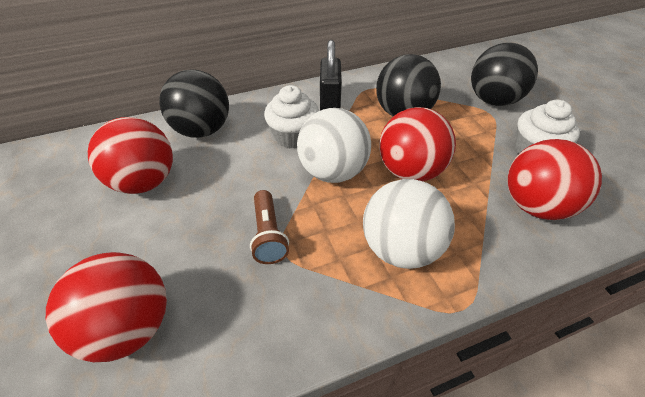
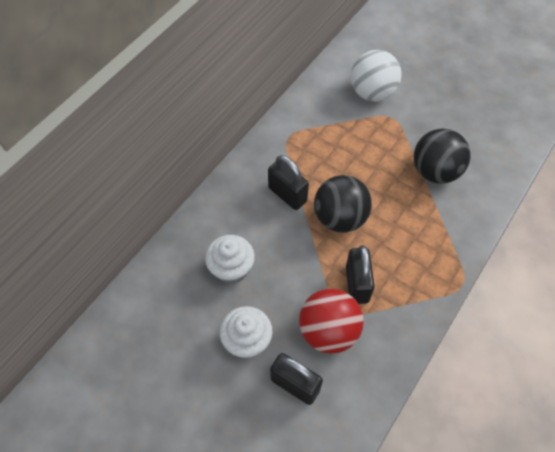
black ball: 3 -> 2
black padlock: 1 -> 3
brown flashlight: 1 -> 0
red ball: 4 -> 1
white ball: 2 -> 1

